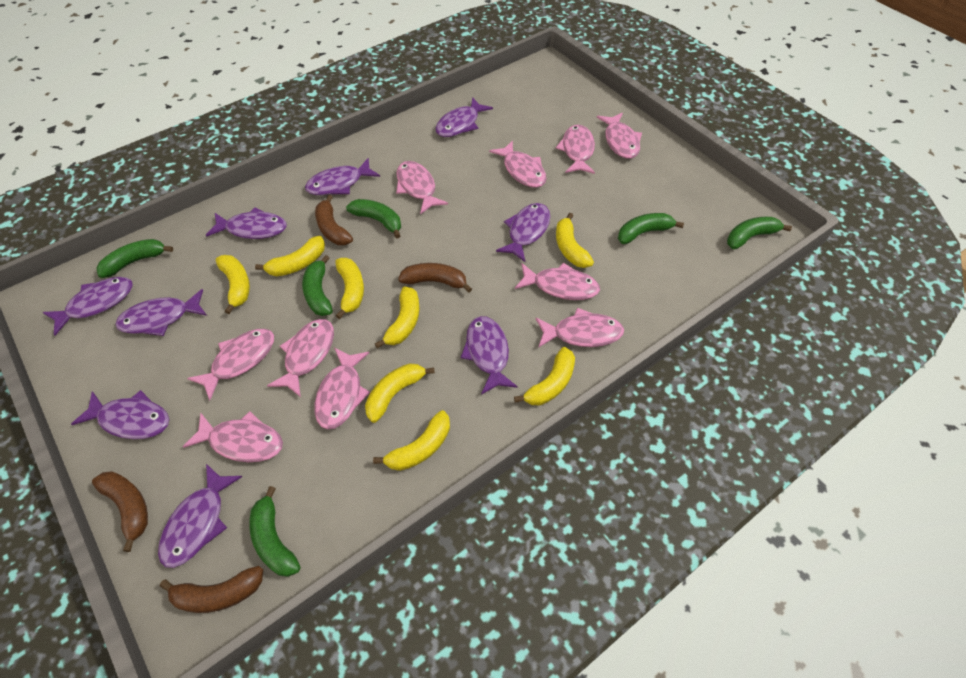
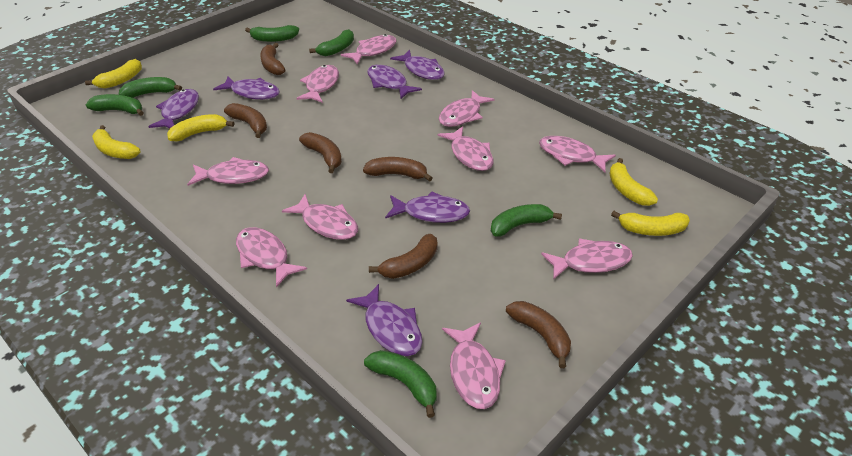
brown banana: 4 -> 6
purple fish: 9 -> 6
yellow banana: 8 -> 5

